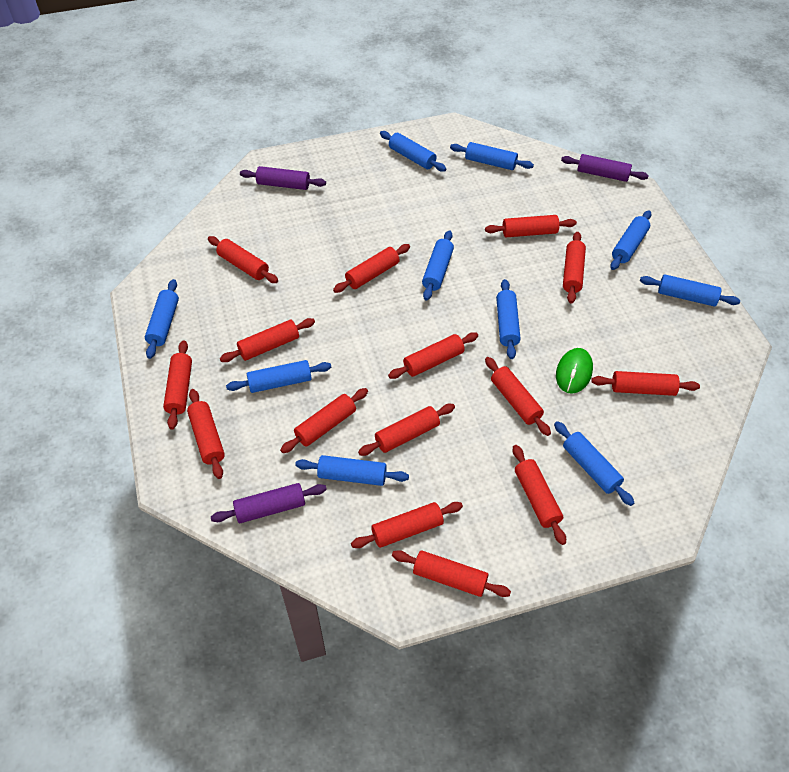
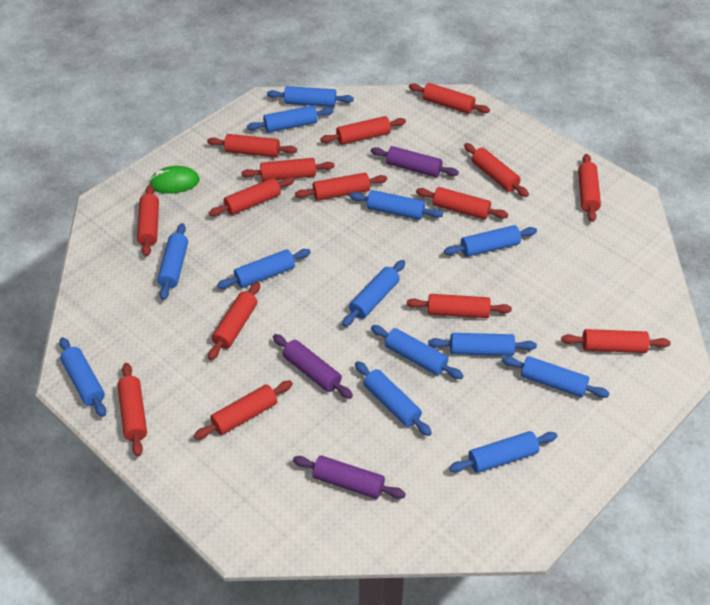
blue rolling pin: 10 -> 13

